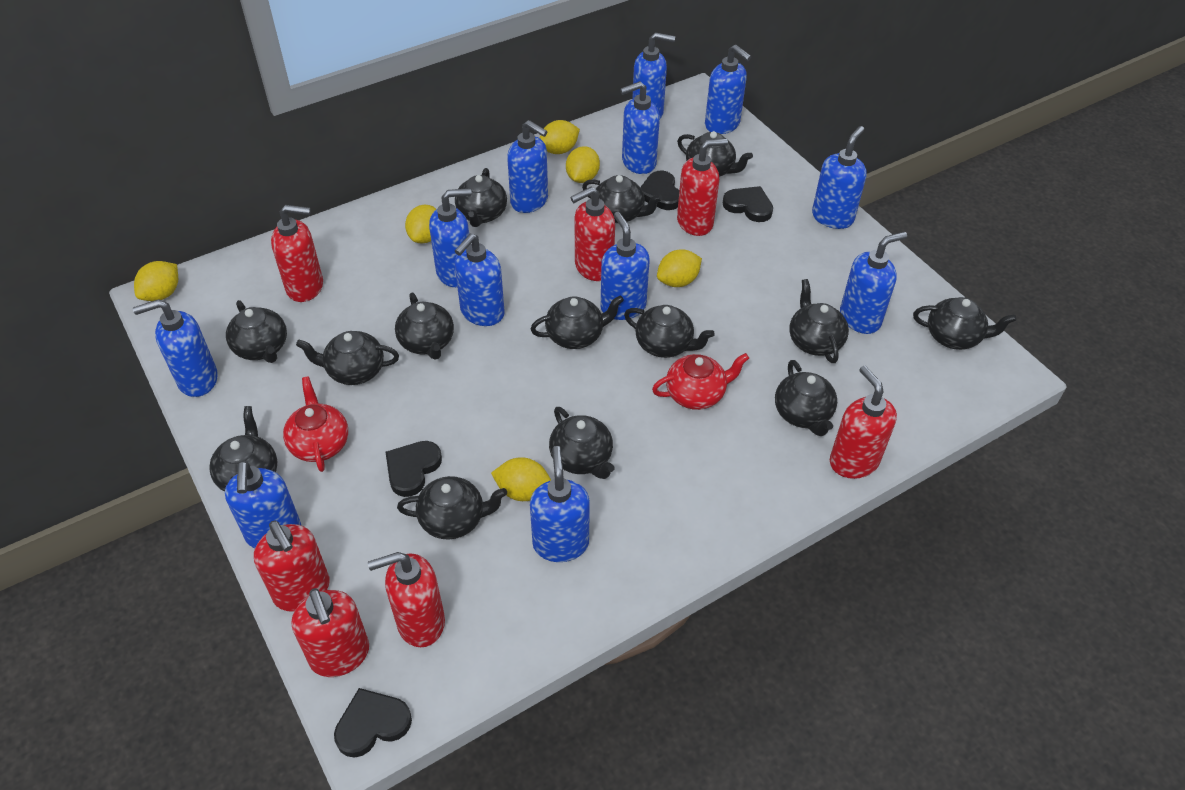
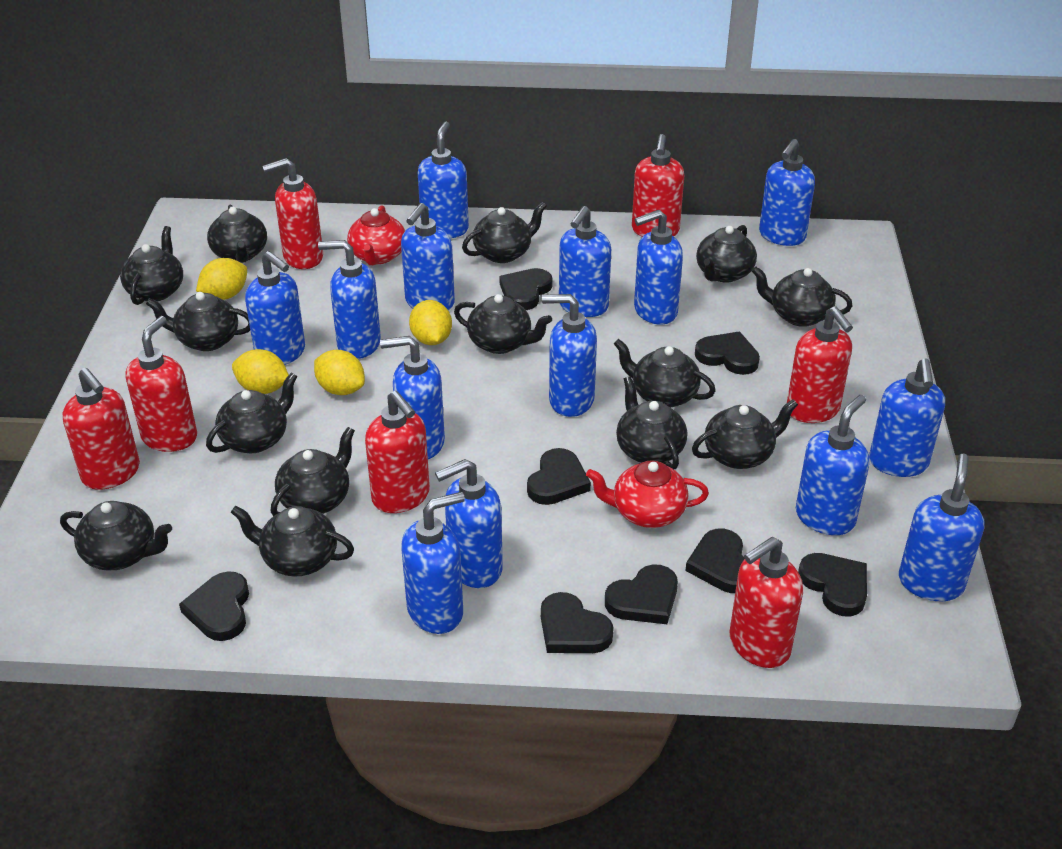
black heart: 4 -> 8
blue soap dispenser: 12 -> 14
yellow lemon: 6 -> 4

